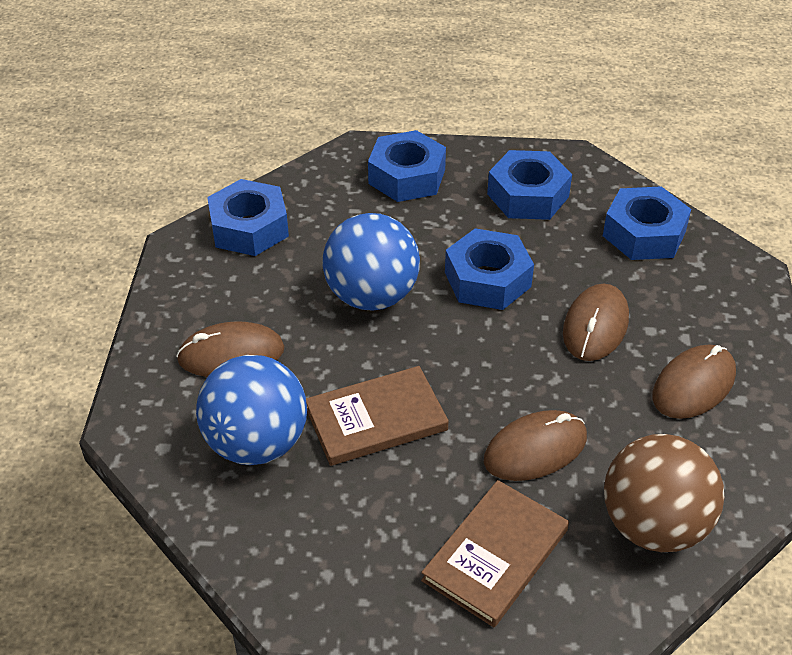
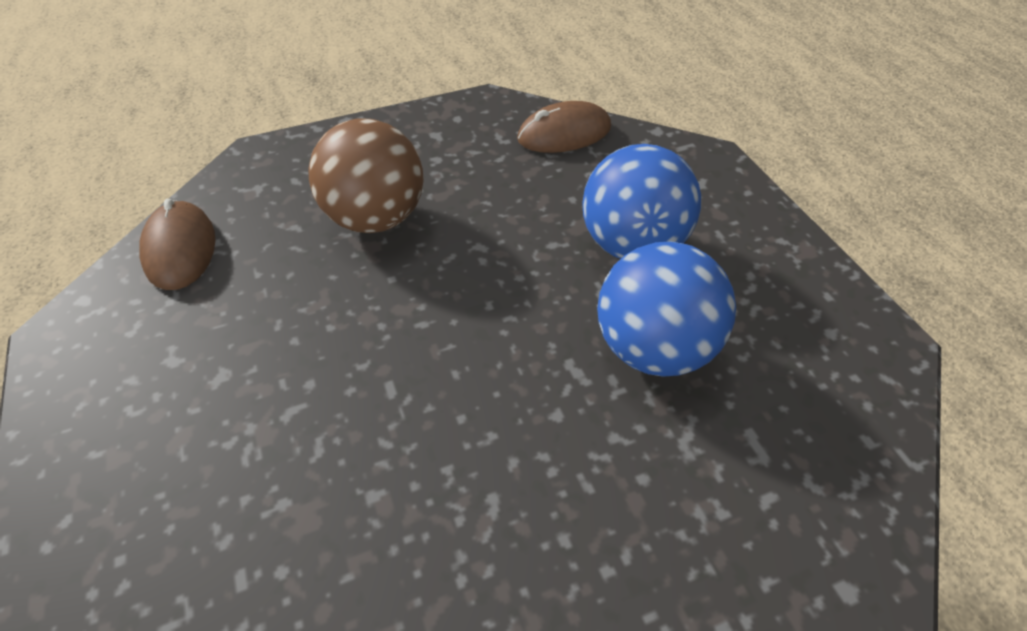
blue nut: 5 -> 0
brown book: 2 -> 0
brown mouse: 4 -> 2

